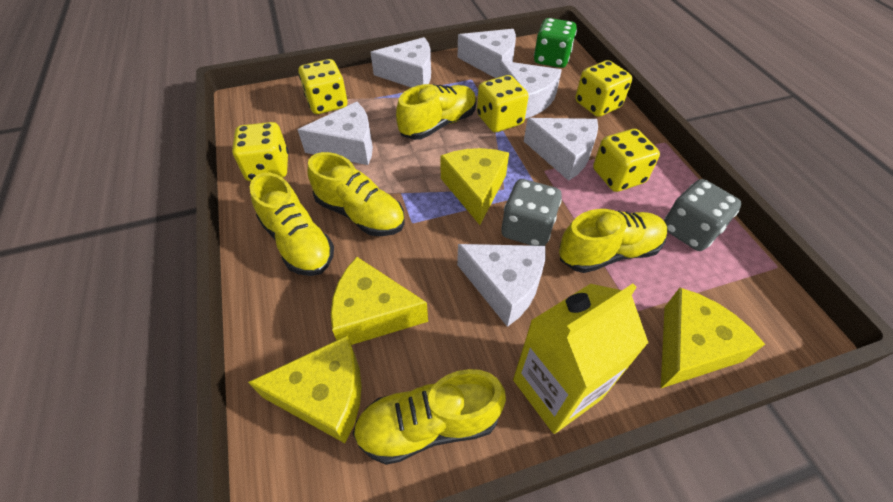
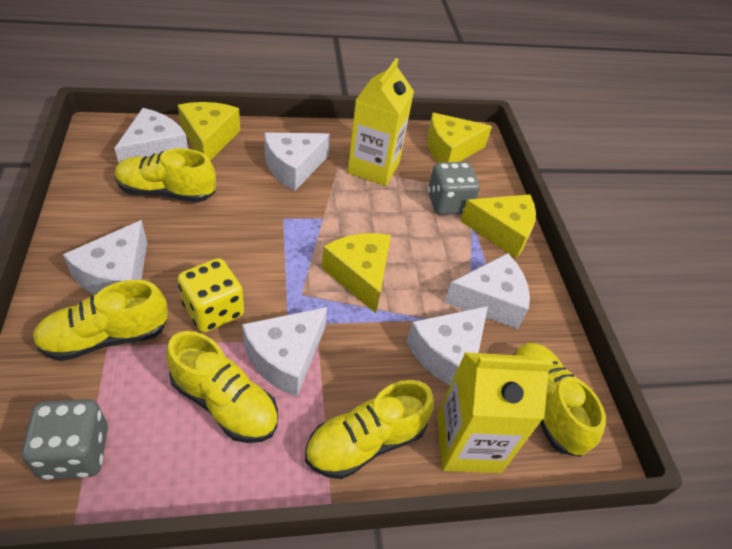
green dice: 1 -> 0
yellow carton: 1 -> 2
yellow dice: 5 -> 1

